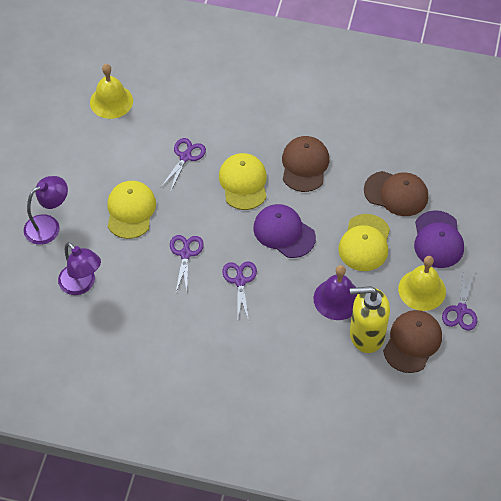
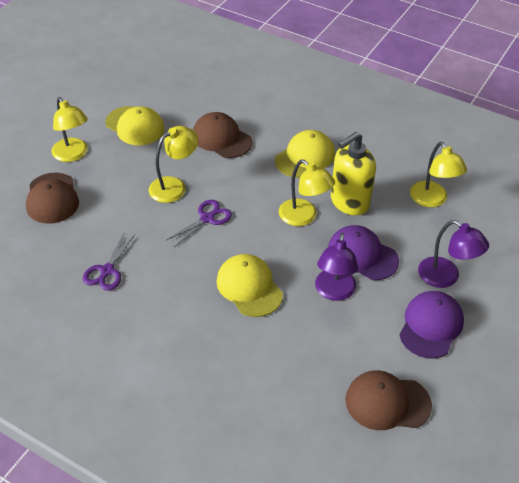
purple bell: 1 -> 0
purple scissors: 4 -> 2
yellow bell: 2 -> 0
yellow lamp: 0 -> 4

